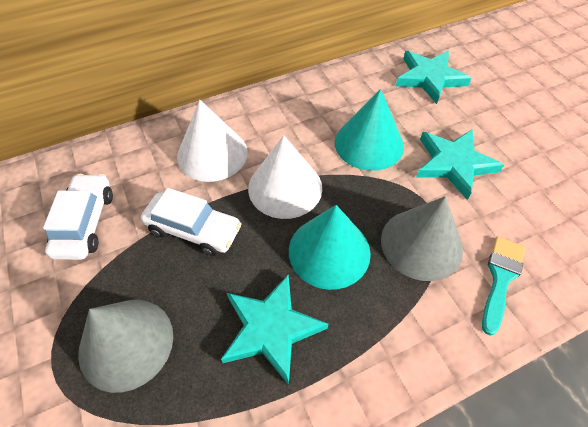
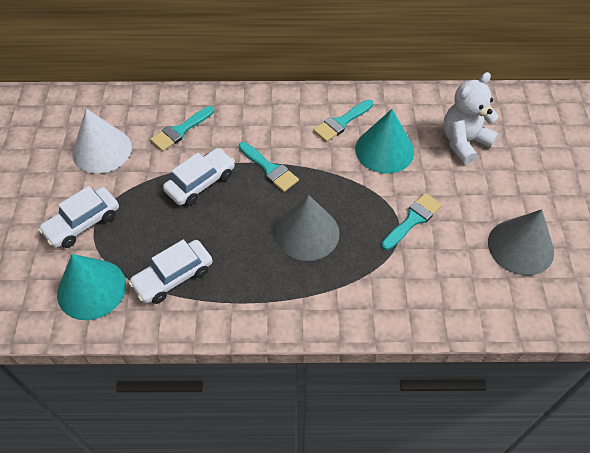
turquoise brush: 1 -> 4
turquoise star: 3 -> 0
white car: 2 -> 3
white cone: 2 -> 1
white teddy bear: 0 -> 1

